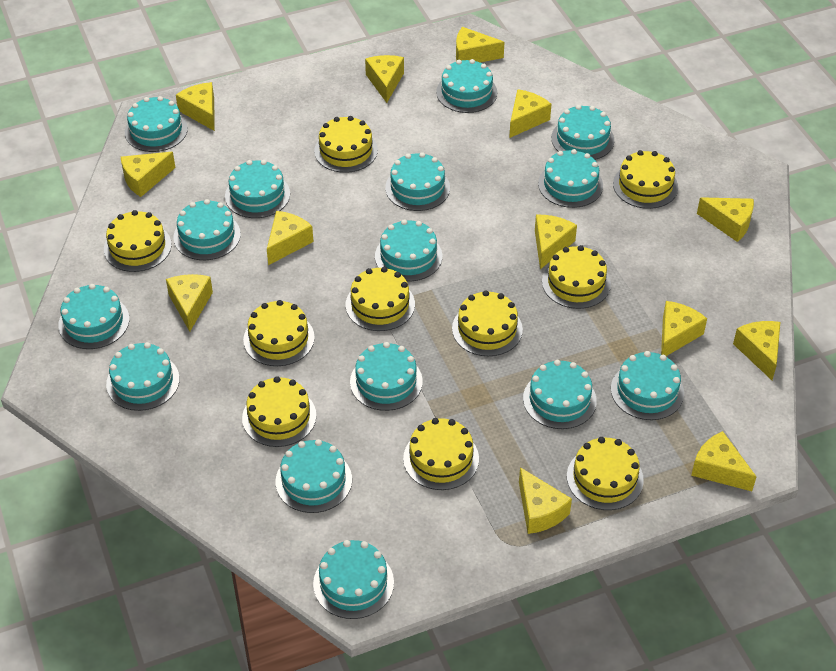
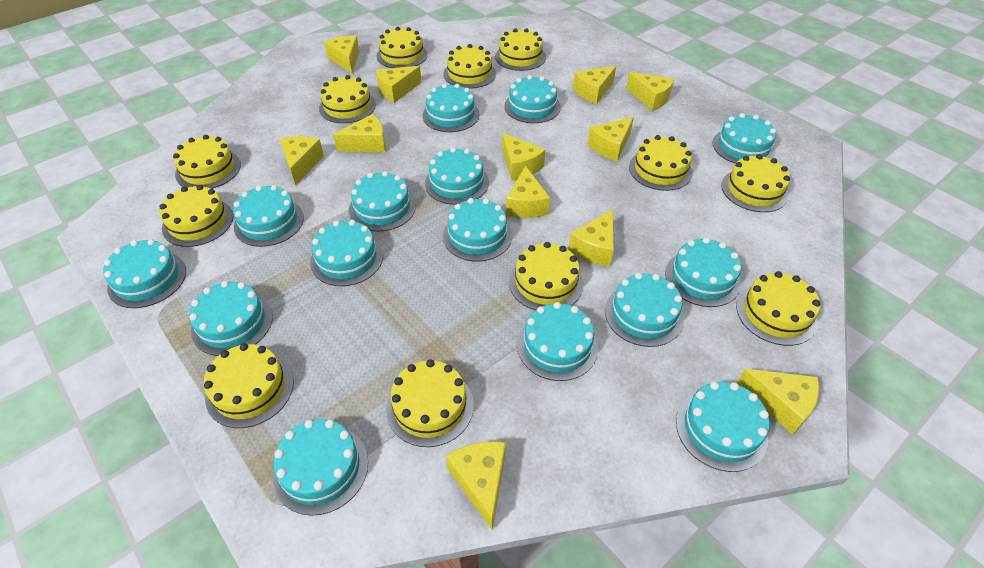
yellow cake: 10 -> 12
yellow cheese: 13 -> 12

